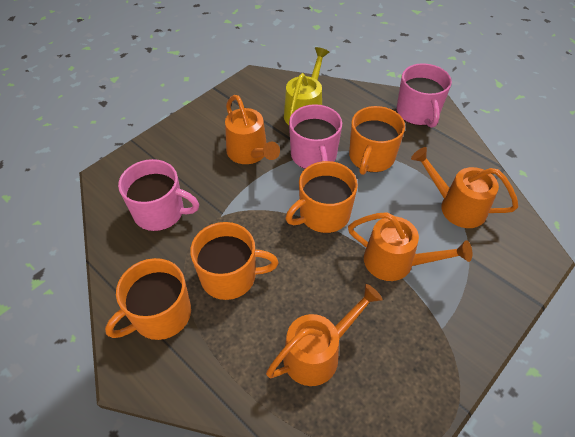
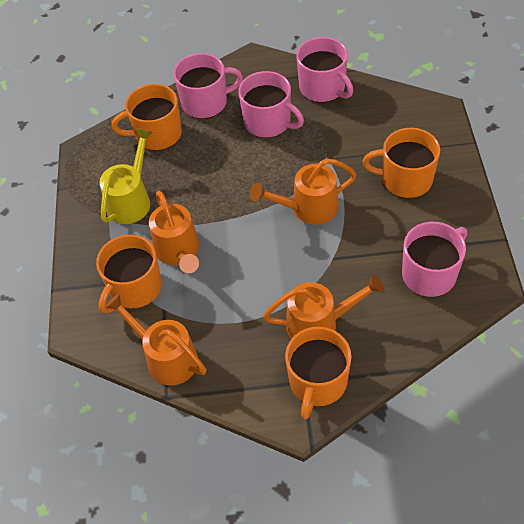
pink mug: 3 -> 4

